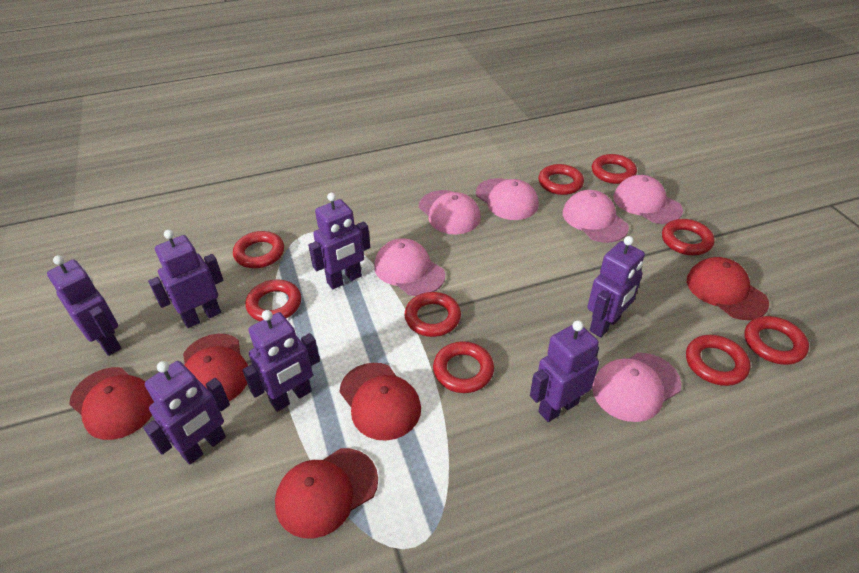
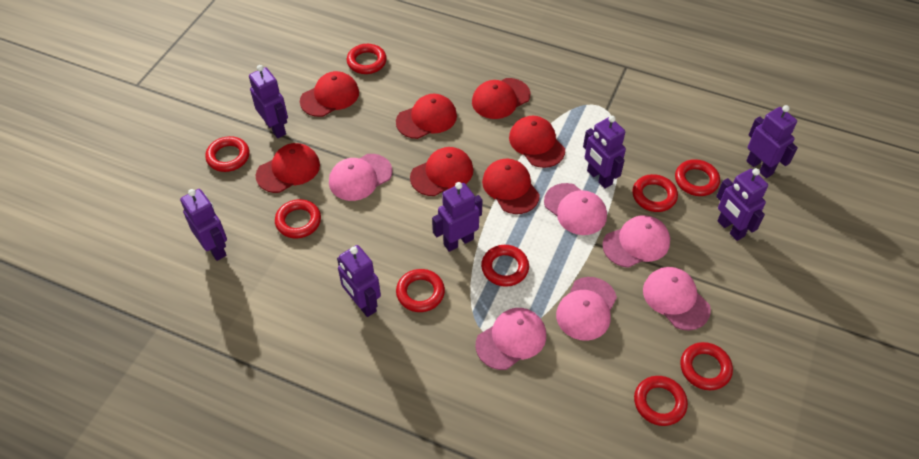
red cap: 5 -> 7

